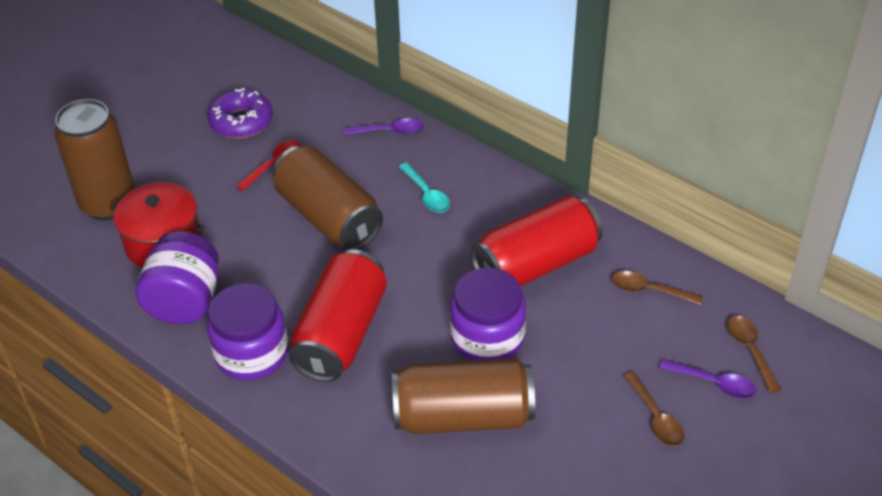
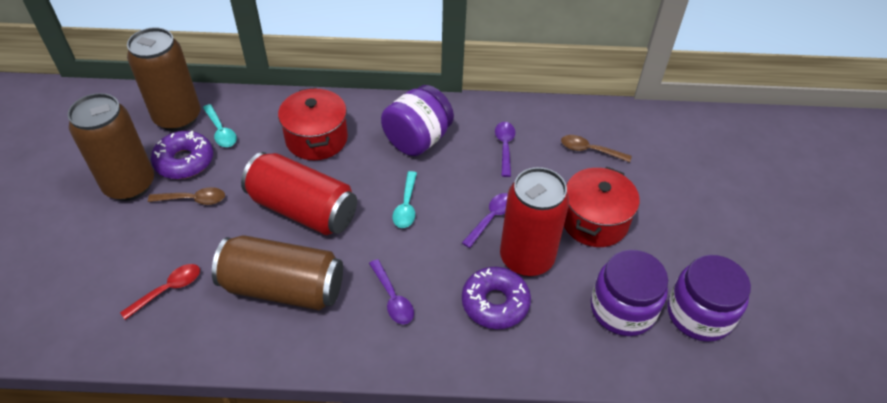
brown spoon: 3 -> 2
purple donut: 1 -> 2
purple spoon: 2 -> 3
red pot: 1 -> 2
turquoise spoon: 1 -> 2

